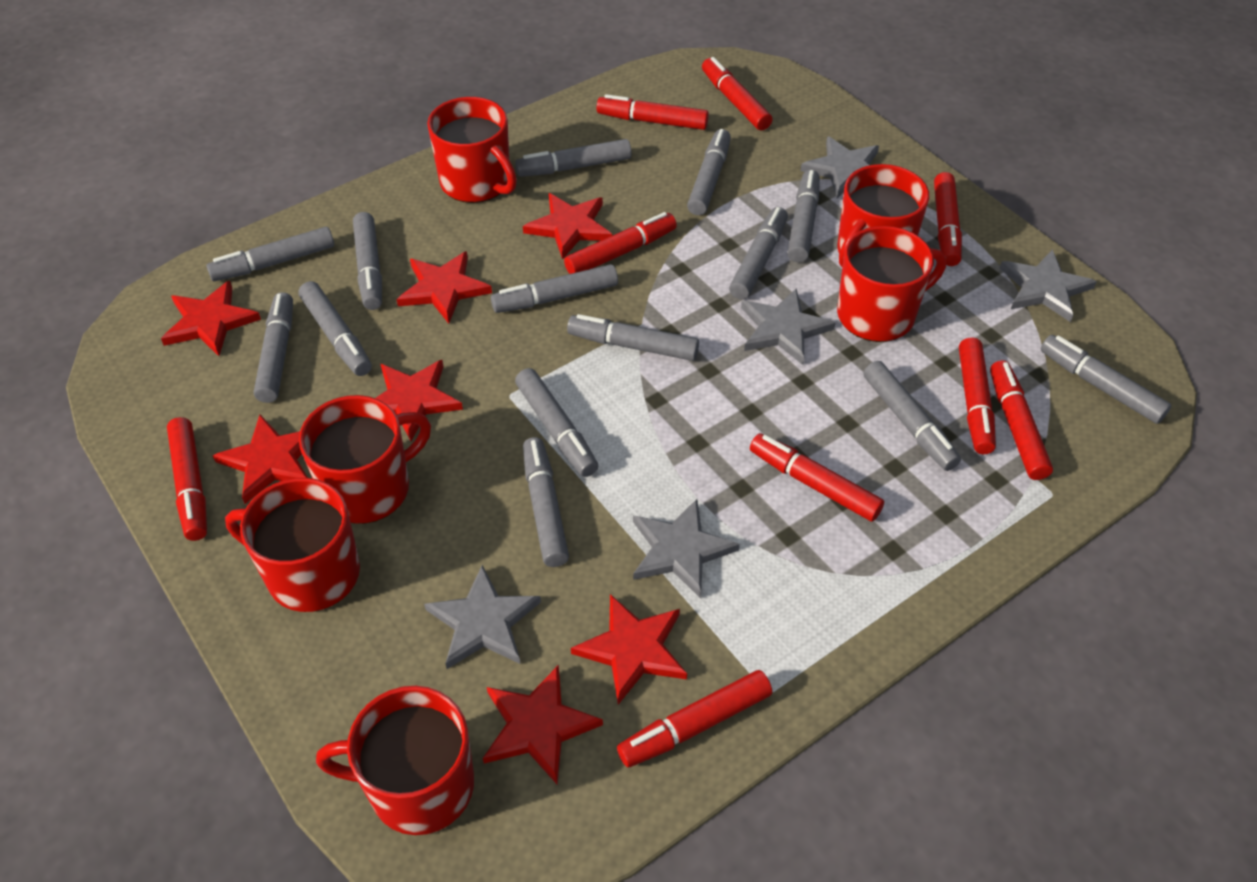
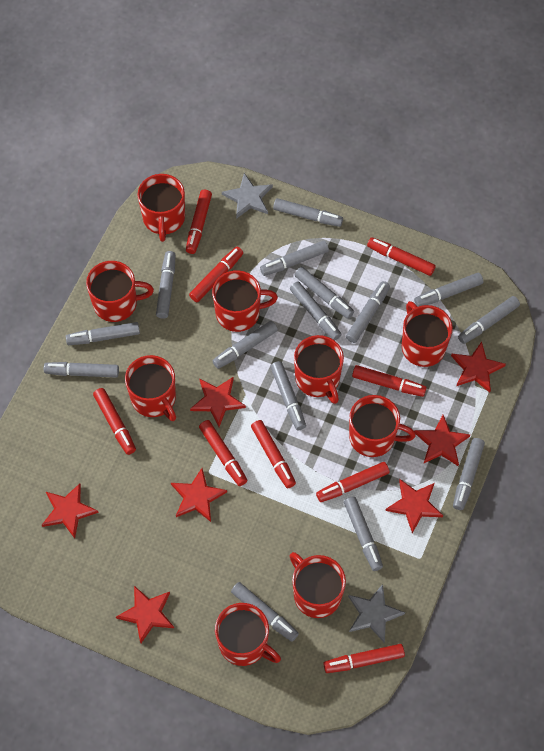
grey marker: 14 -> 15
grey star: 5 -> 2
red mug: 6 -> 9

